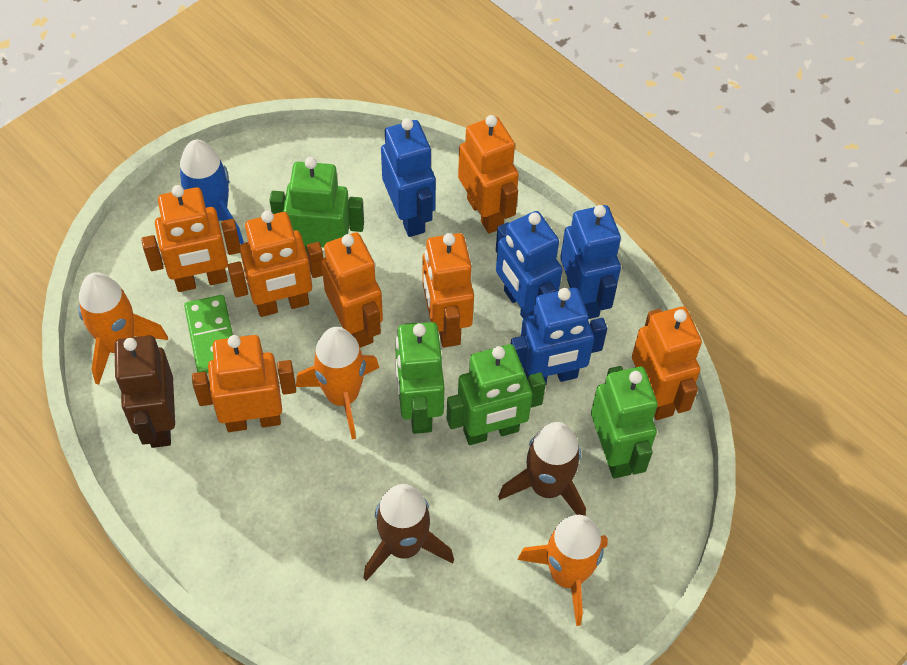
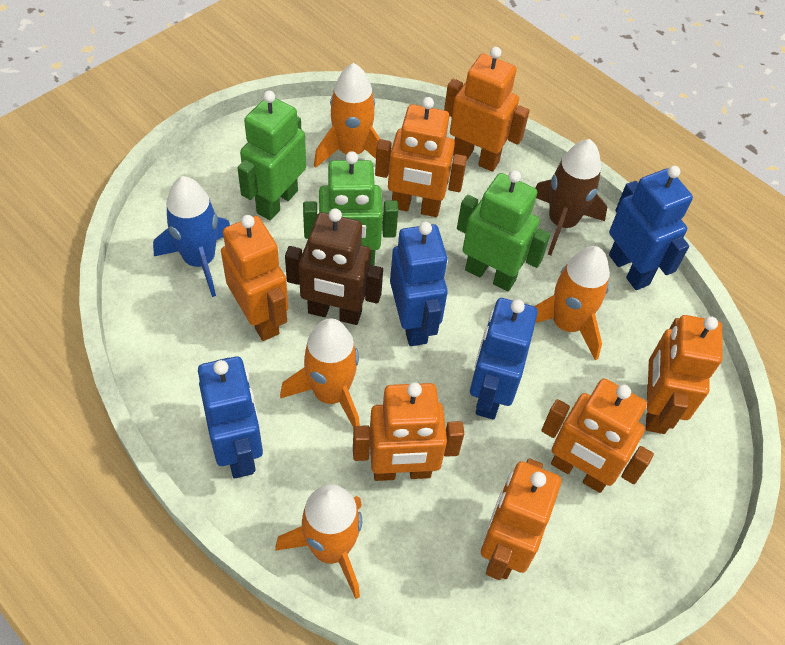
brown rocket: 2 -> 1
green domino: 1 -> 0
green robot: 4 -> 3
orange rocket: 3 -> 4

